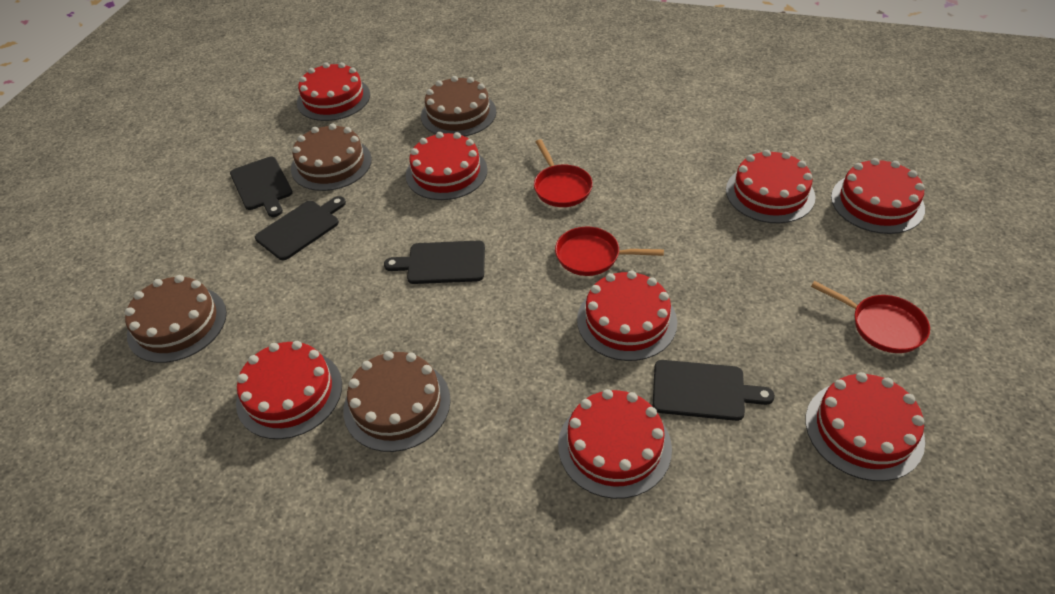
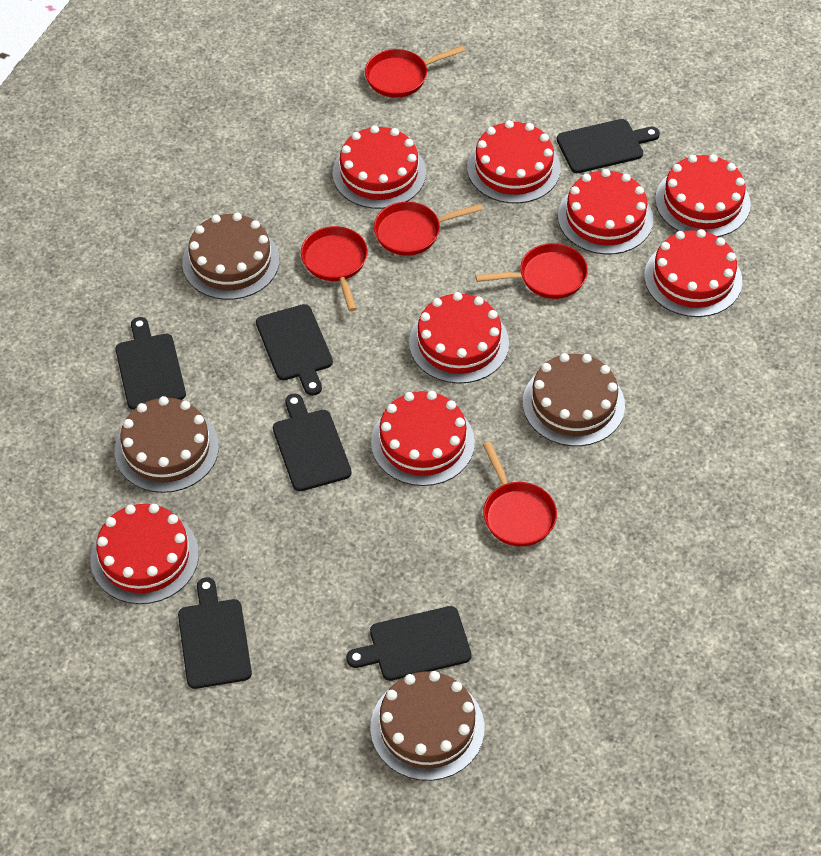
black cutting board: 4 -> 6
red pan: 3 -> 5

